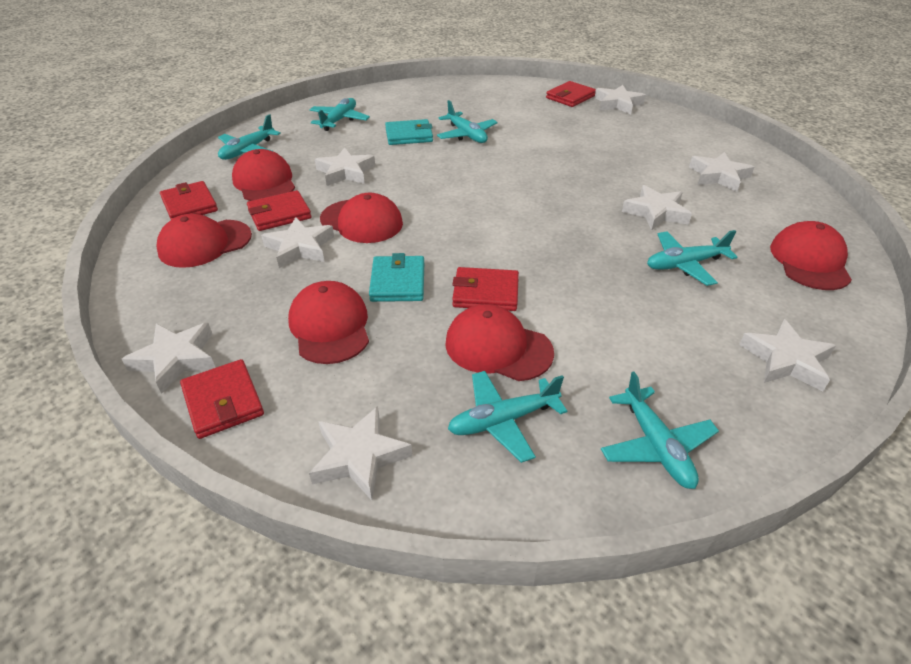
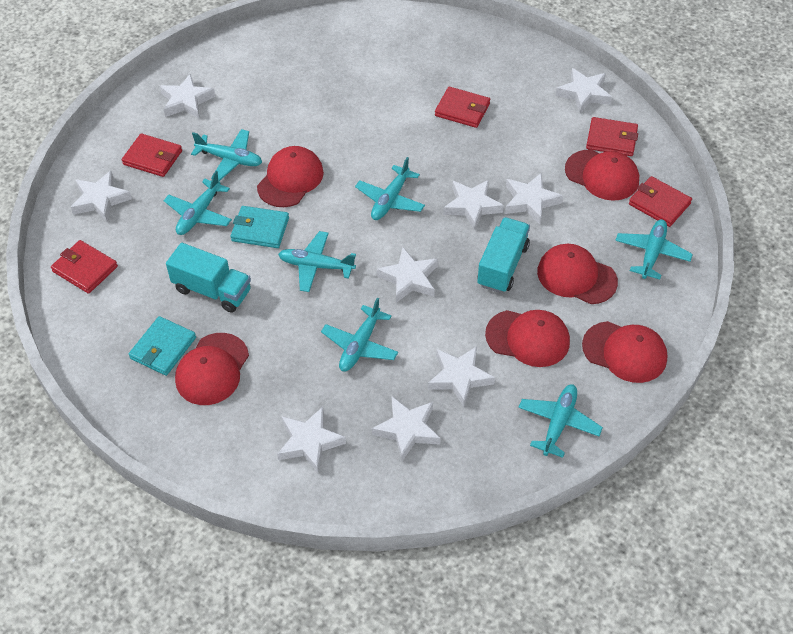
turquoise plane: 6 -> 7
turquoise truck: 0 -> 2
white star: 8 -> 9

